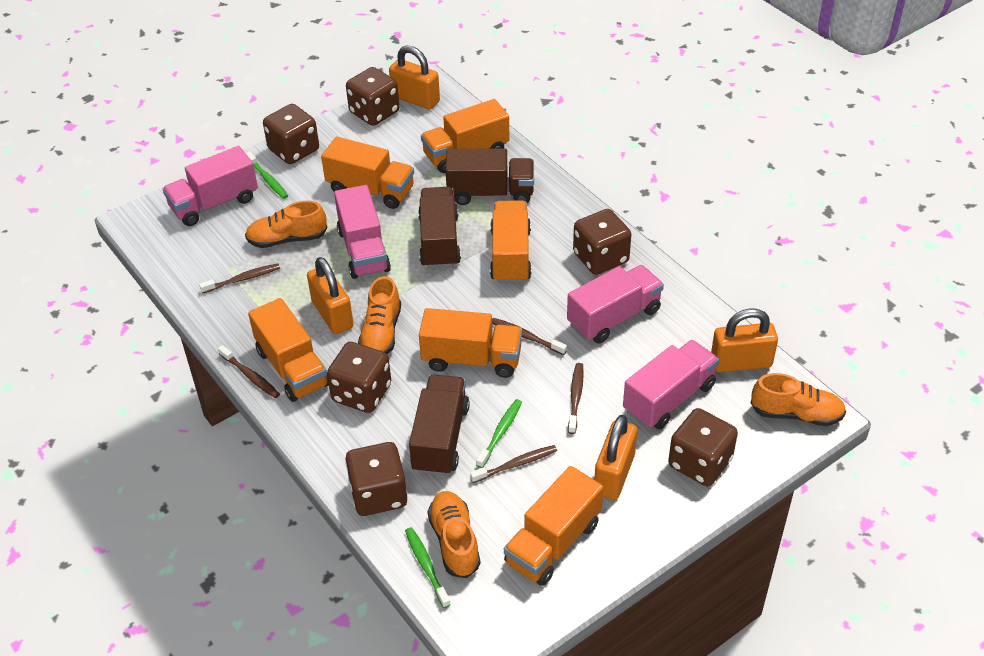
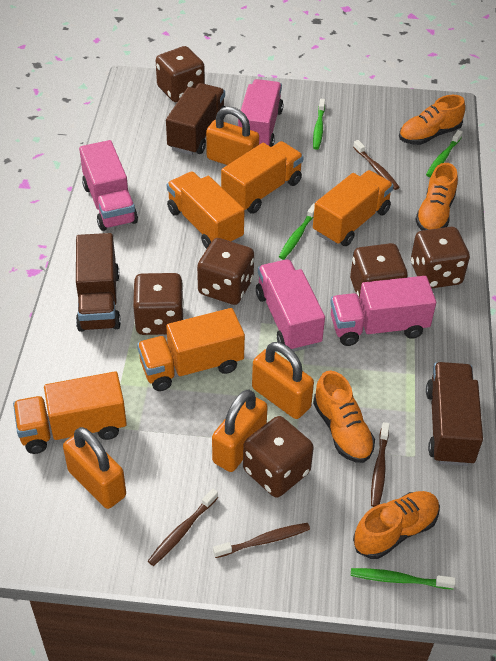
brown toothbrush: 5 -> 4
green toothbrush: 3 -> 4
orange truck: 6 -> 5

